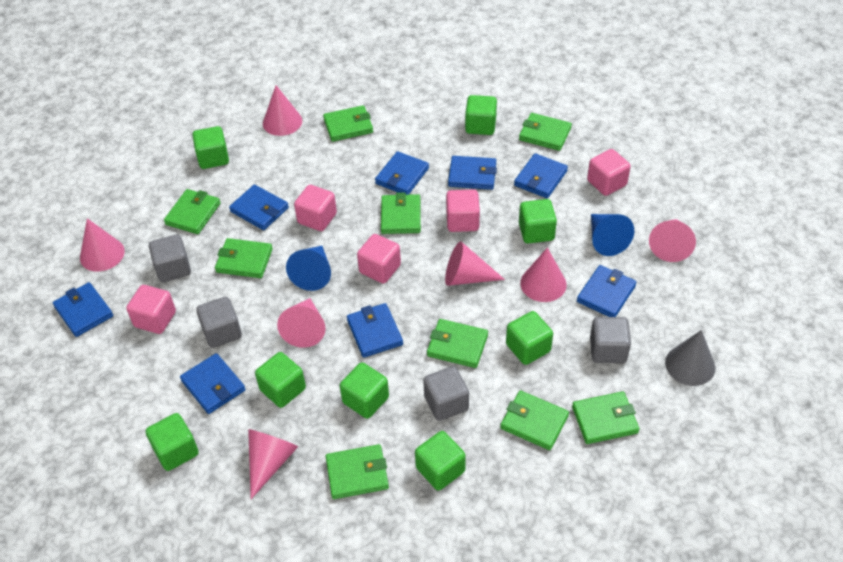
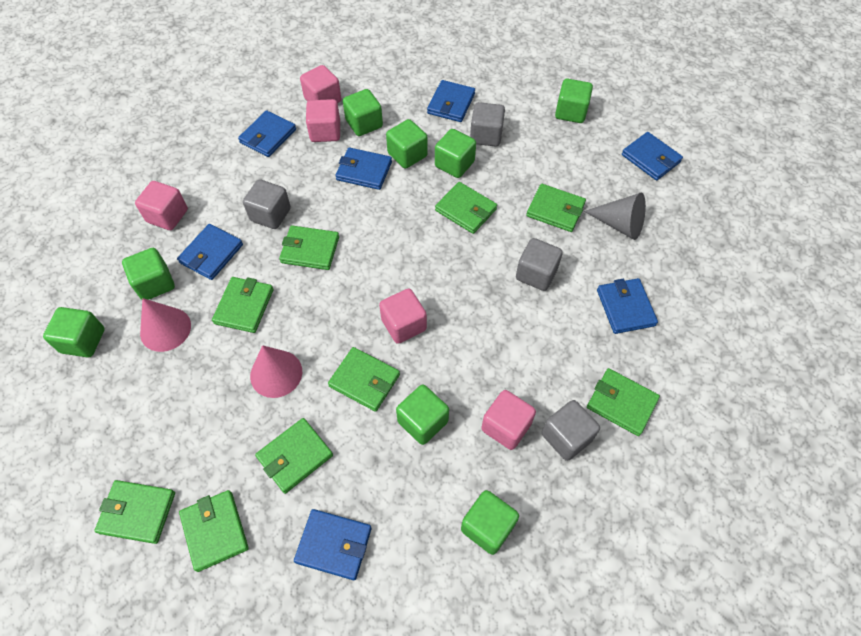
blue cone: 2 -> 0
blue wallet: 8 -> 7
pink cone: 7 -> 2

